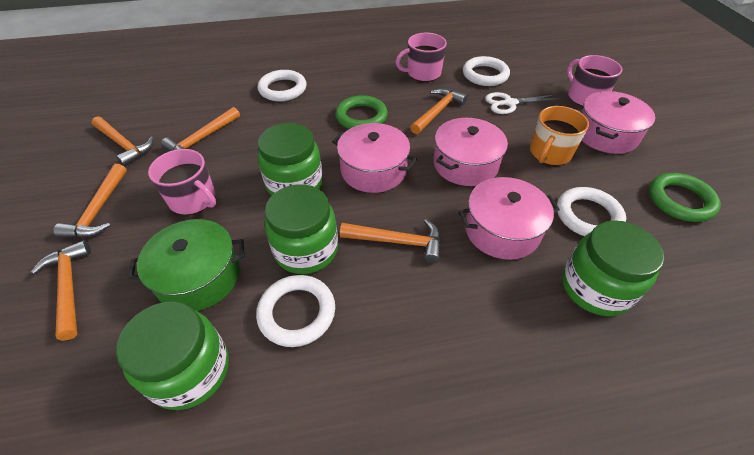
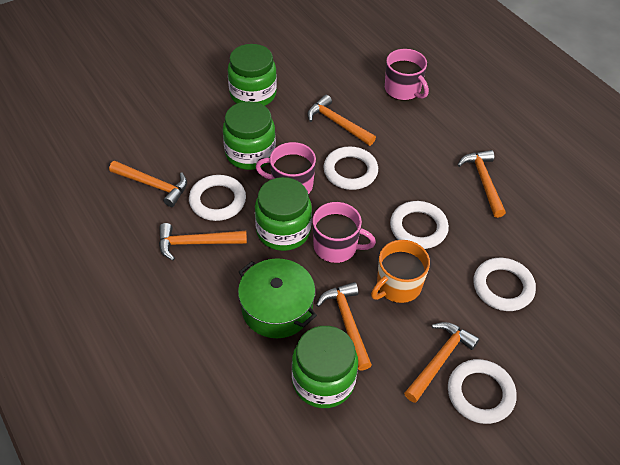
green ring: 2 -> 0
pink pot: 4 -> 0
white ring: 4 -> 5
white scissors: 1 -> 0

